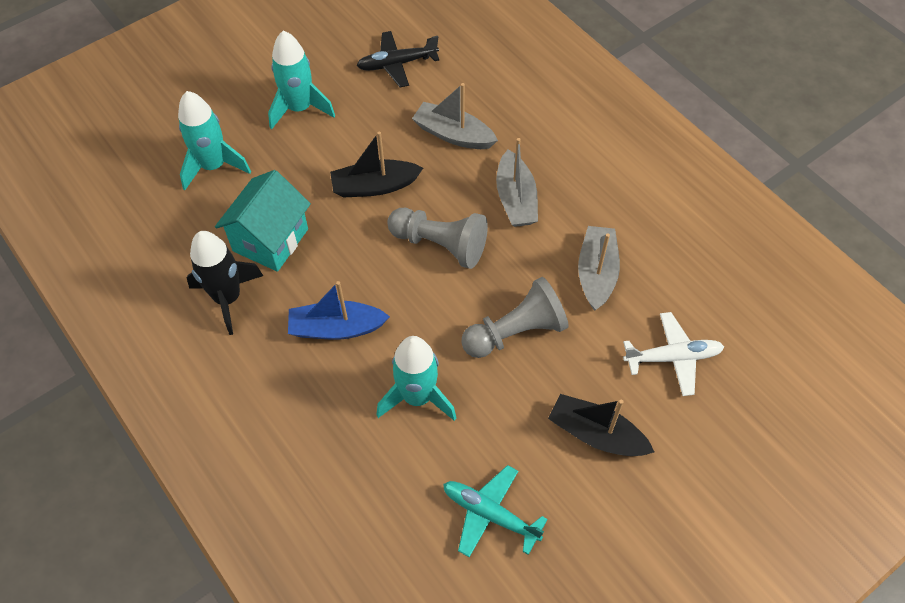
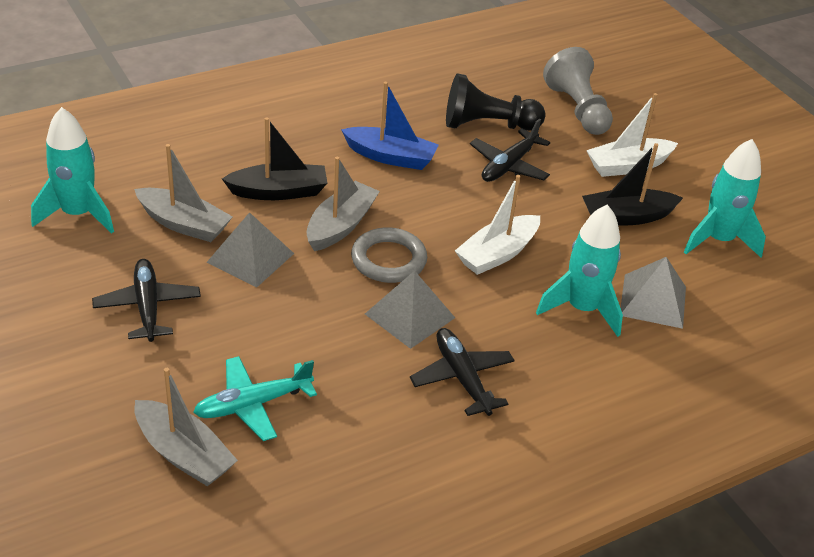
black pawn: 0 -> 1
black plane: 1 -> 3
black rocket: 1 -> 0
grey pawn: 2 -> 1
grey pyramid: 0 -> 3
grey ring: 0 -> 1
turquoise house: 1 -> 0
white boat: 0 -> 2
white plane: 1 -> 0

